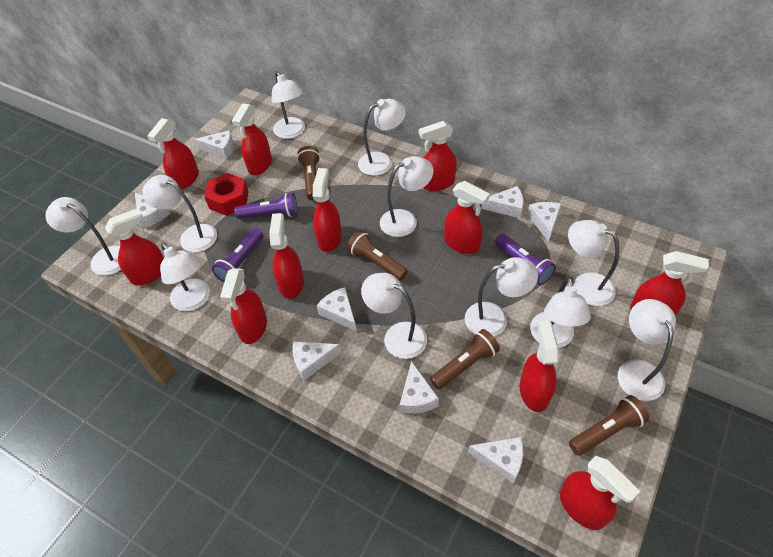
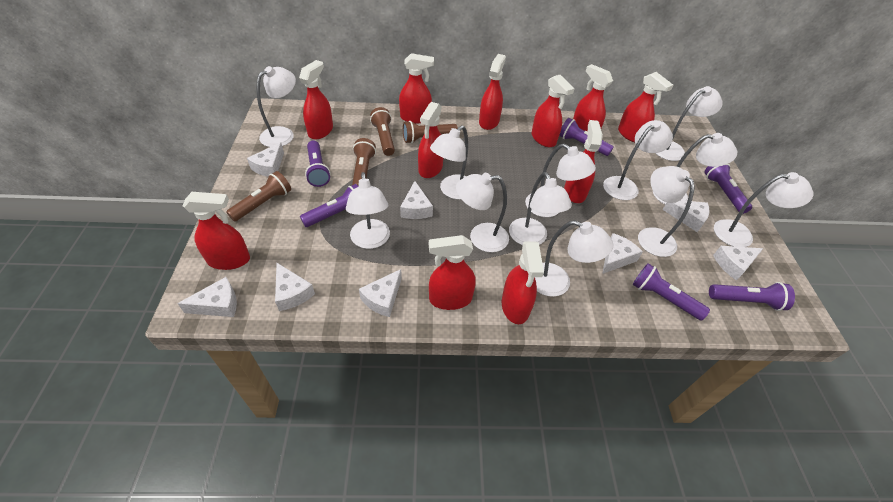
purple flashlight: 3 -> 6
red nut: 1 -> 0
white lamp: 11 -> 12

